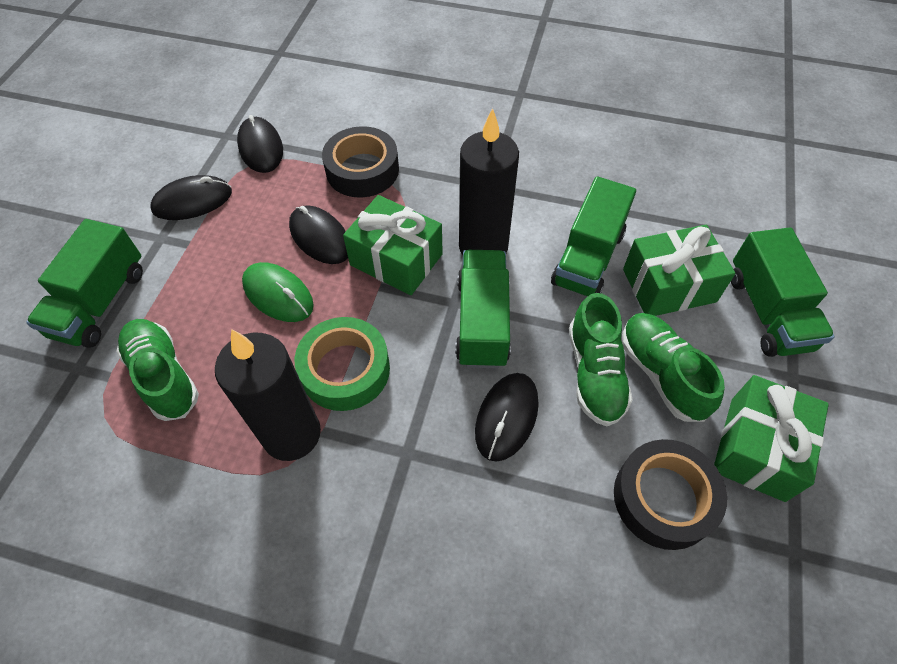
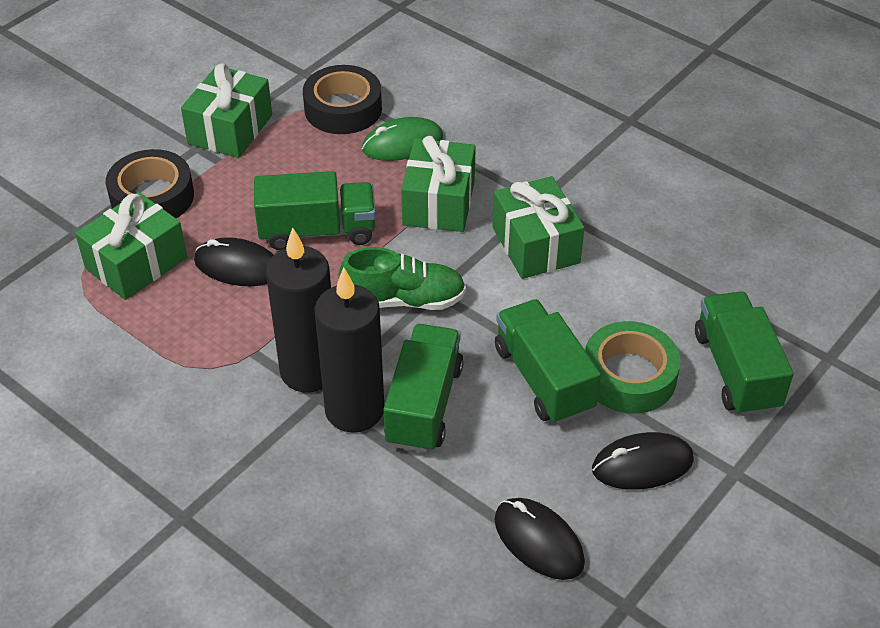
black mouse: 4 -> 3
green gift: 3 -> 4
green shoe: 3 -> 1

